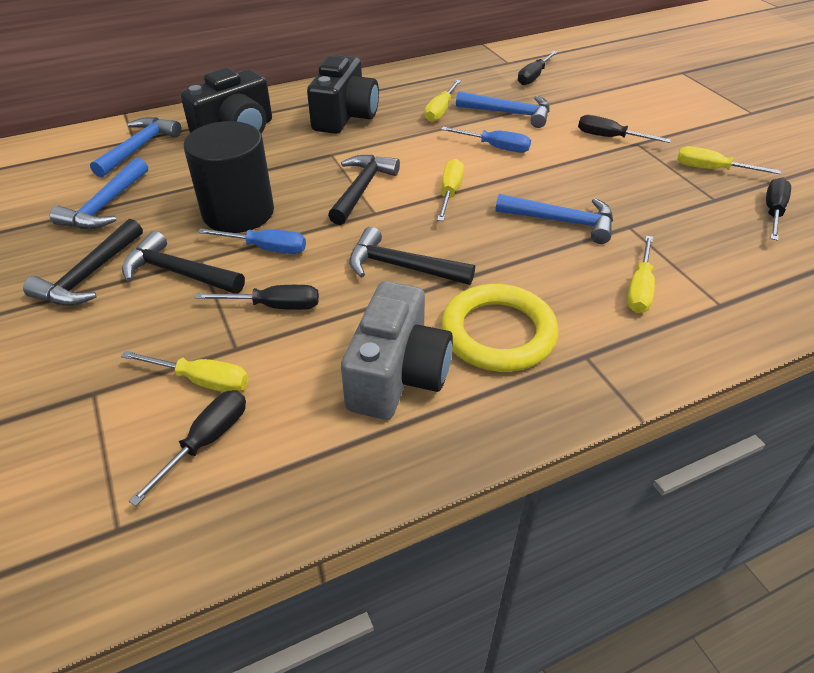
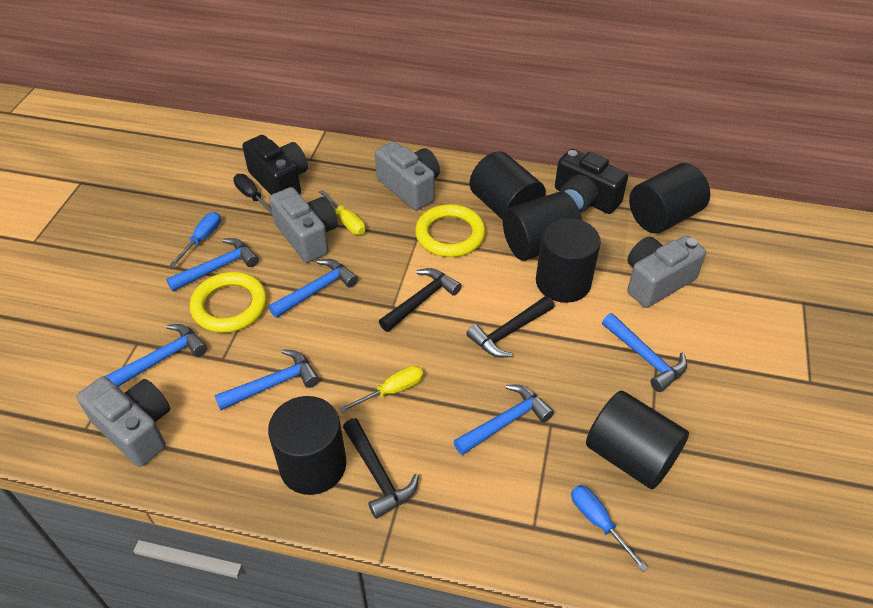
black cylinder: 1 -> 6
black hammer: 4 -> 3
black screwdriver: 5 -> 1
blue hammer: 4 -> 6
grey camera: 1 -> 4
yellow ring: 1 -> 2
yellow screwdriver: 5 -> 2

